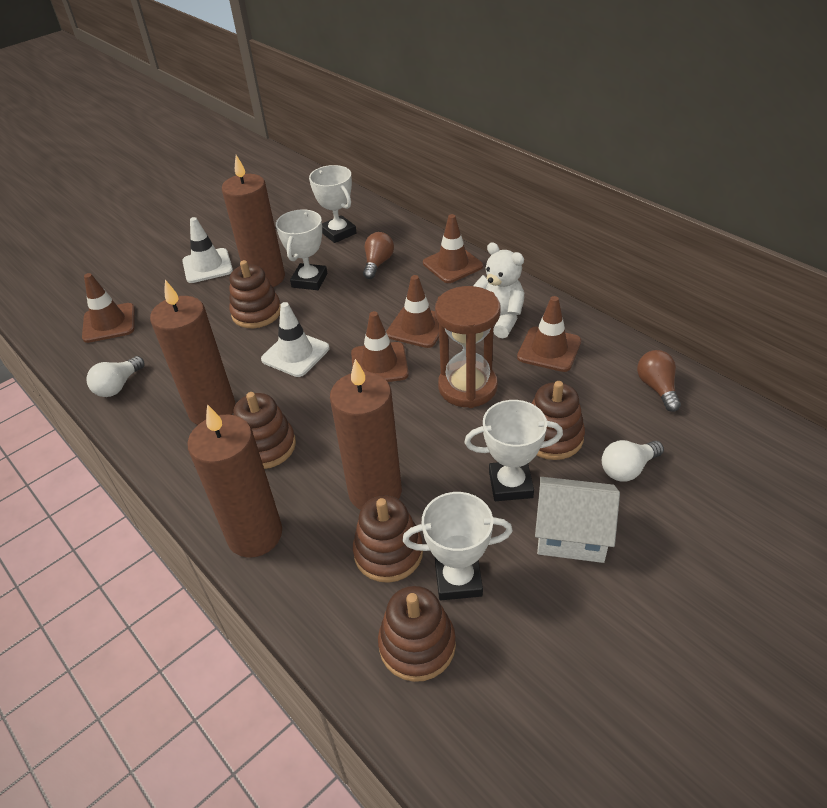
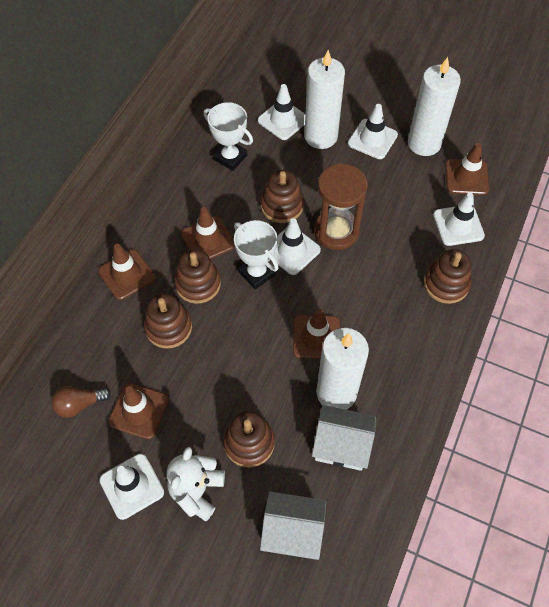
brown candle: 4 -> 0
brown light bulb: 2 -> 1
white candle: 0 -> 3
white house: 1 -> 2
white light bulb: 2 -> 0
white traffic cone: 2 -> 5
white trophy: 4 -> 2

